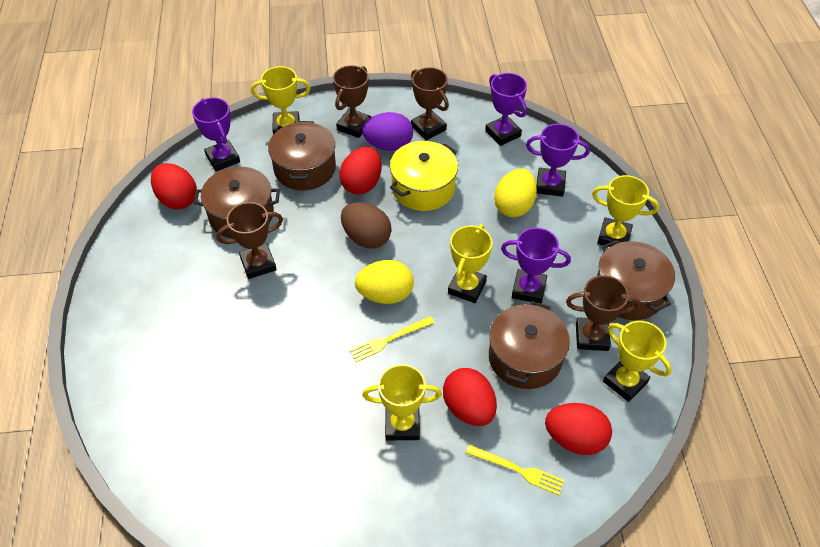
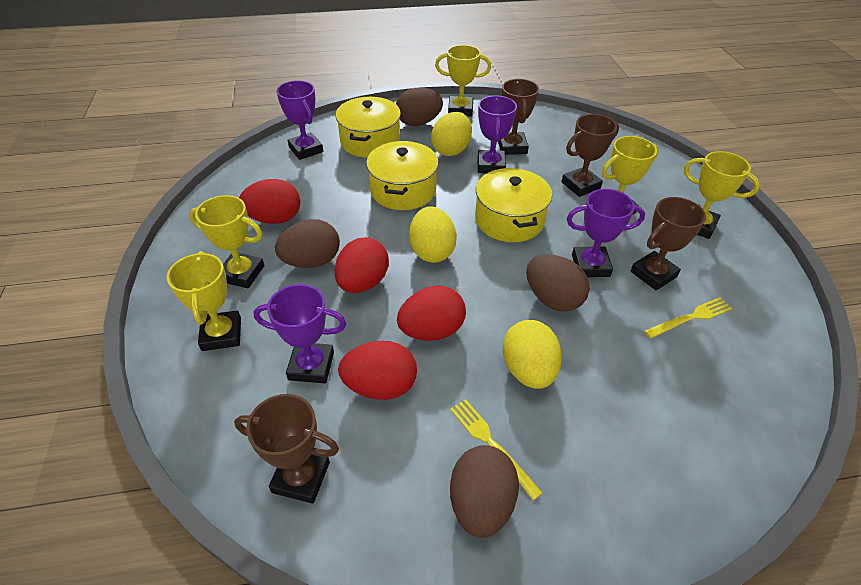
brown egg: 1 -> 4
brown pot: 4 -> 0
purple egg: 1 -> 0
yellow egg: 2 -> 3
yellow pot: 1 -> 3

